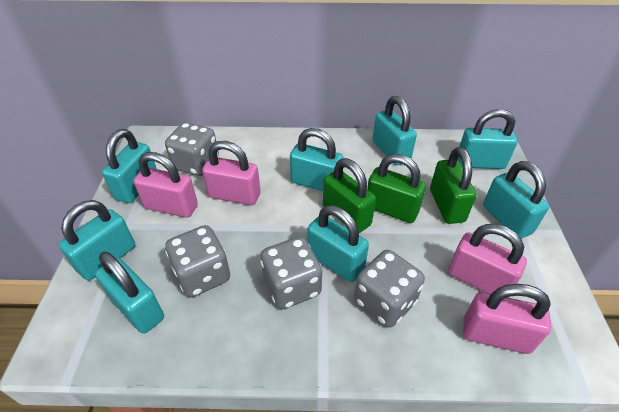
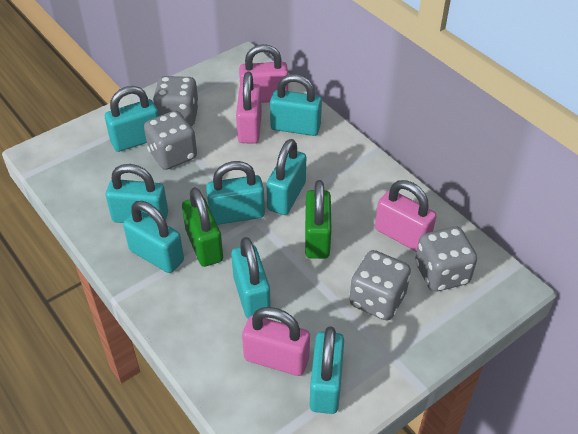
green padlock: 3 -> 2

